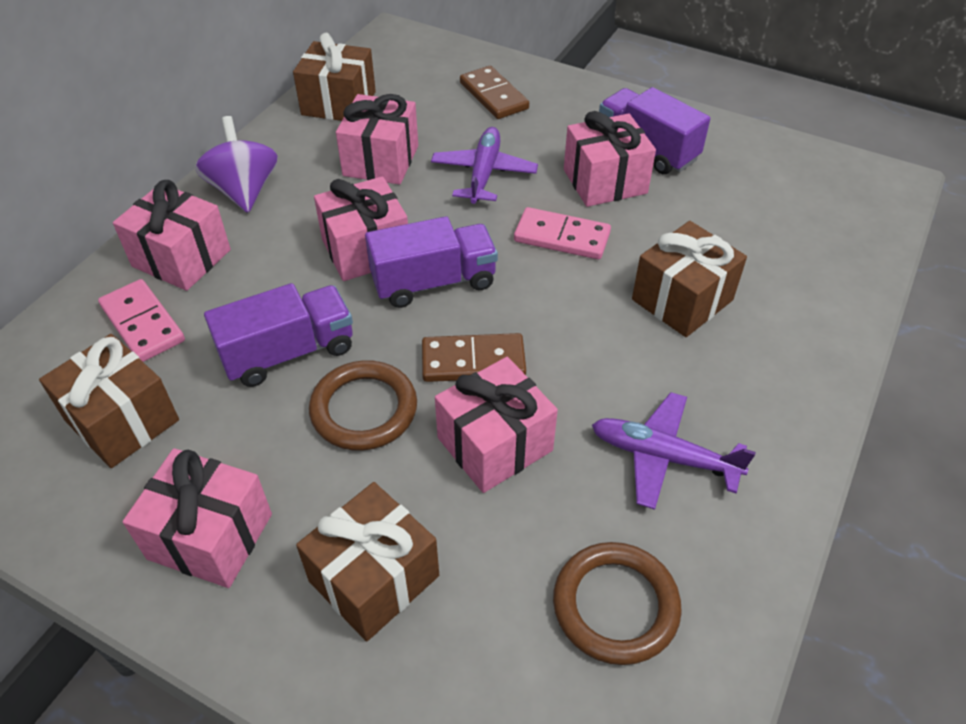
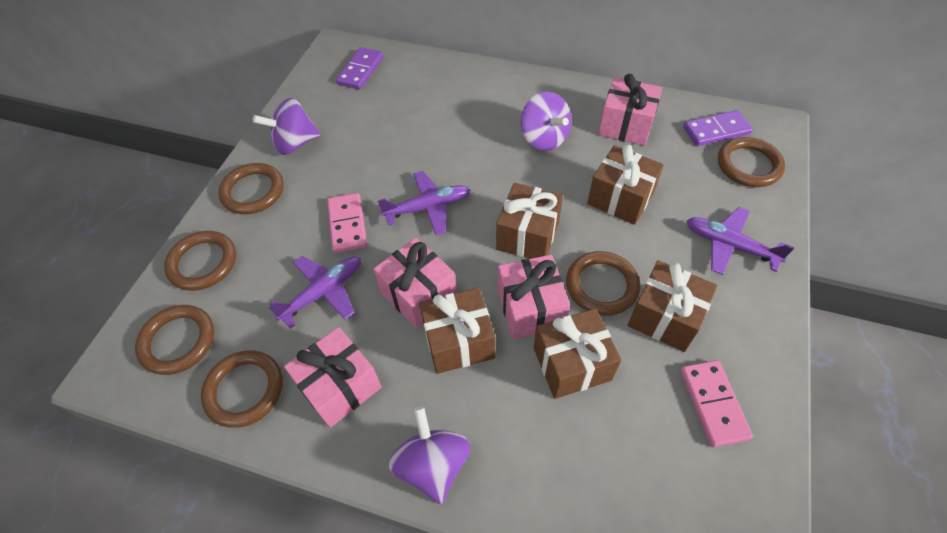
brown domino: 2 -> 0
brown gift: 4 -> 5
brown ring: 2 -> 6
pink gift: 6 -> 4
purple domino: 0 -> 2
purple plane: 2 -> 3
purple spinning top: 1 -> 3
purple truck: 3 -> 0

